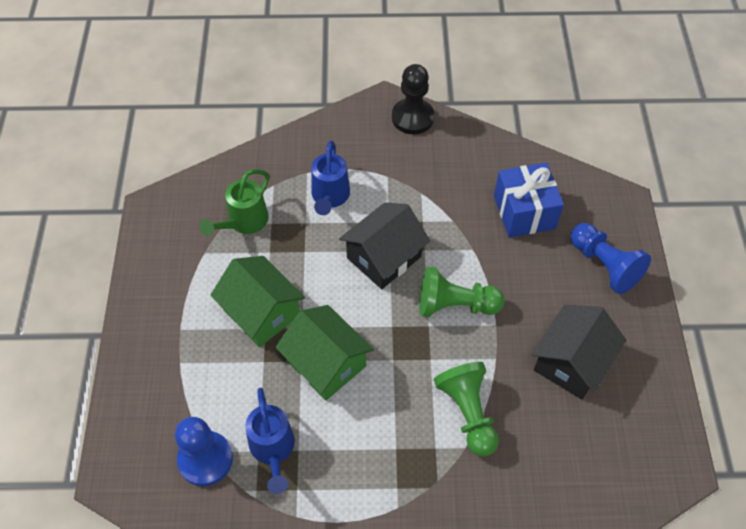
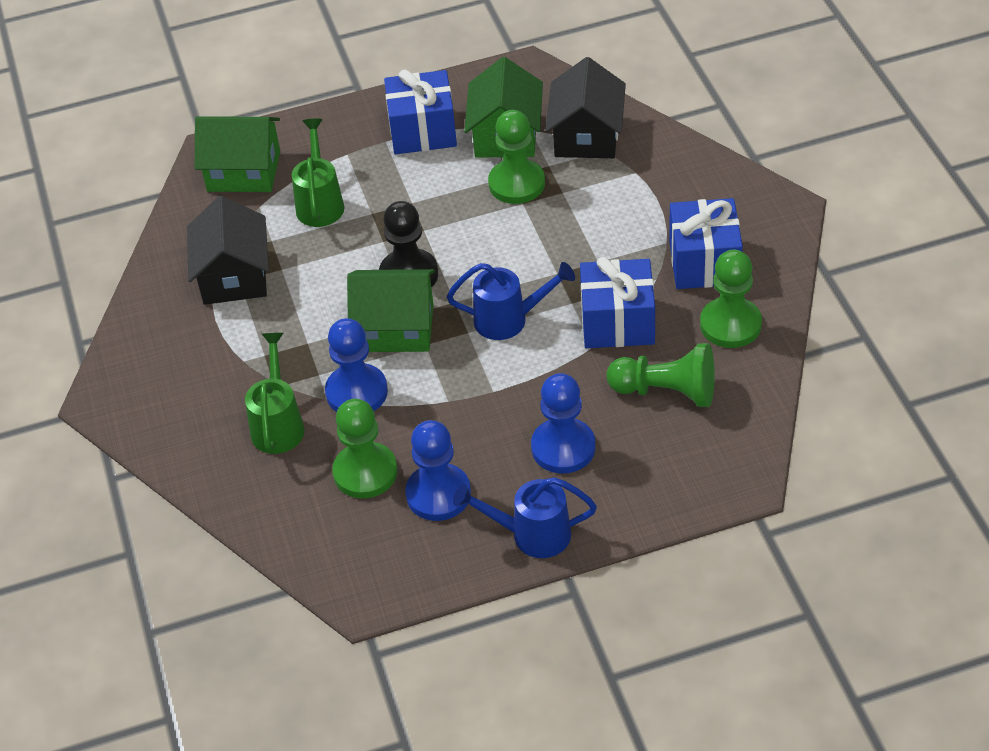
blue gift: 1 -> 3
blue pawn: 2 -> 3
green house: 2 -> 3
green pawn: 2 -> 4
green watering can: 1 -> 2

